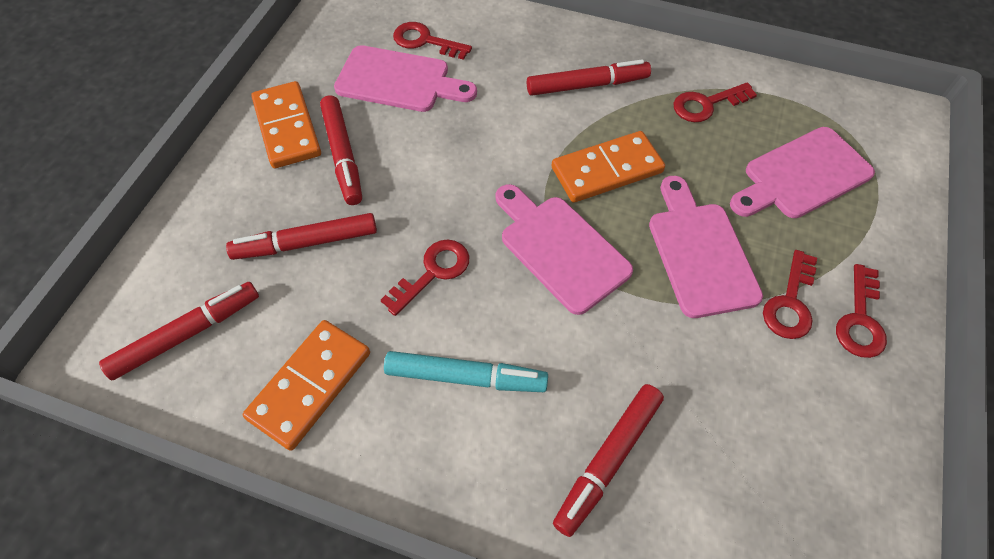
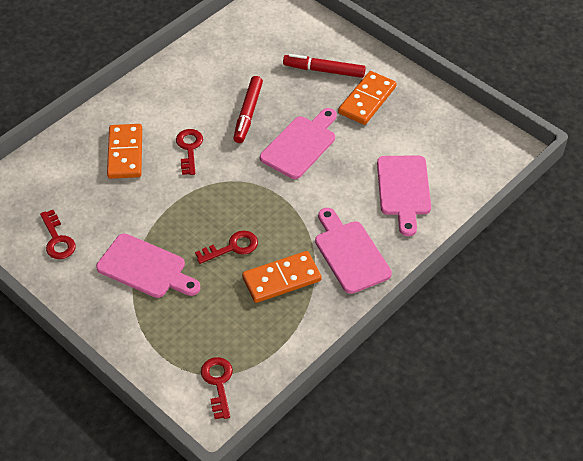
red key: 5 -> 4
red marker: 5 -> 2
turquoise marker: 1 -> 0

